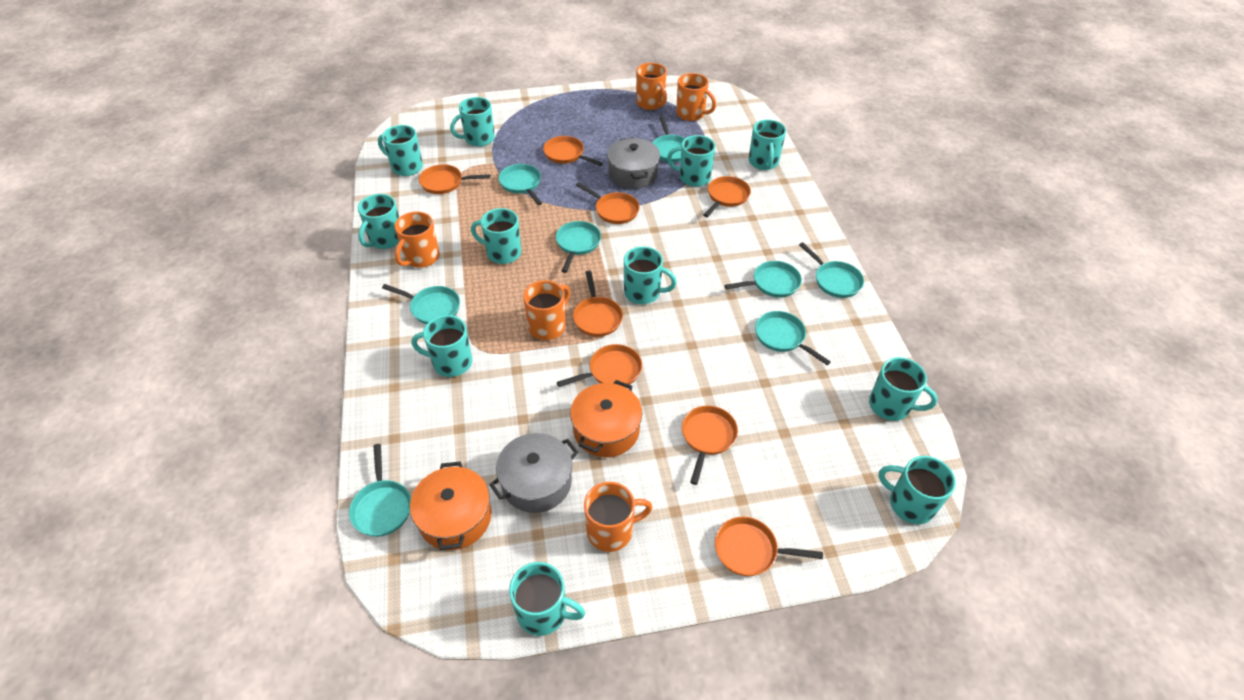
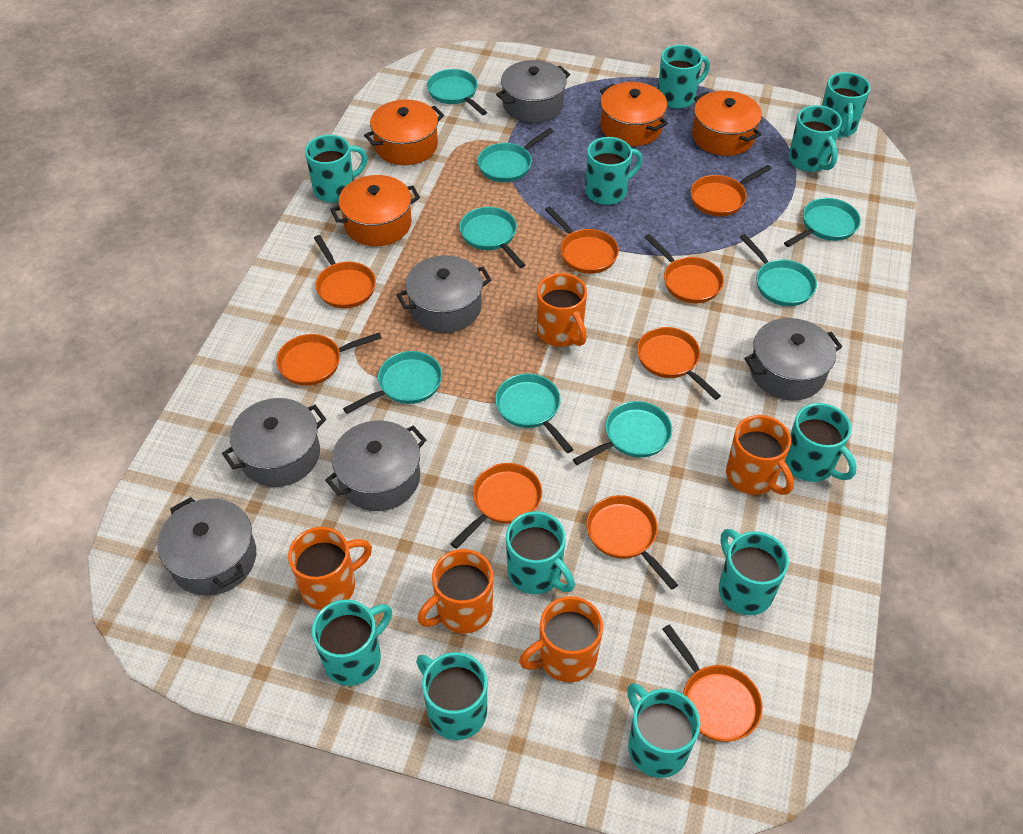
grey pot: 2 -> 6
orange pan: 8 -> 9
orange pot: 2 -> 4

